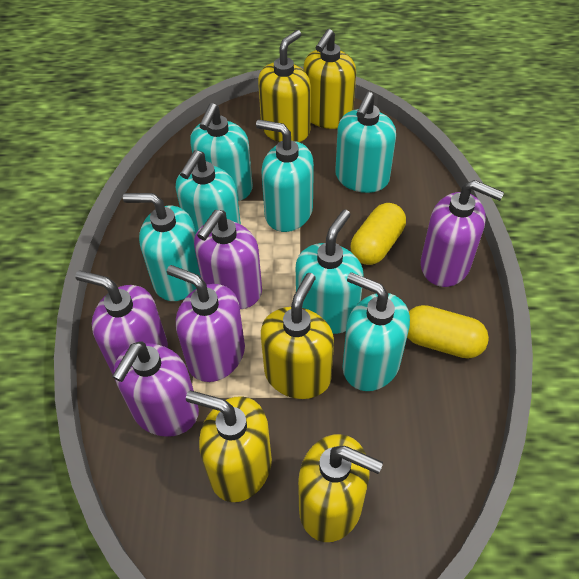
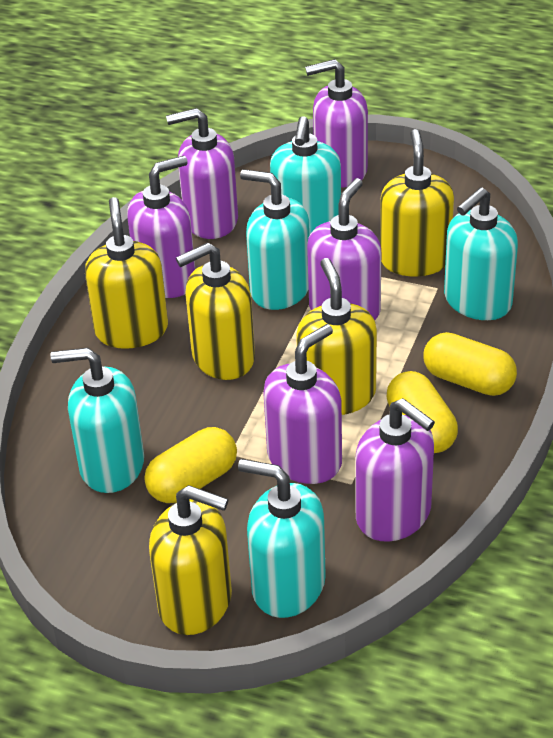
purple soap dispenser: 5 -> 6
turquoise soap dispenser: 7 -> 5
yellow capsule: 2 -> 3

